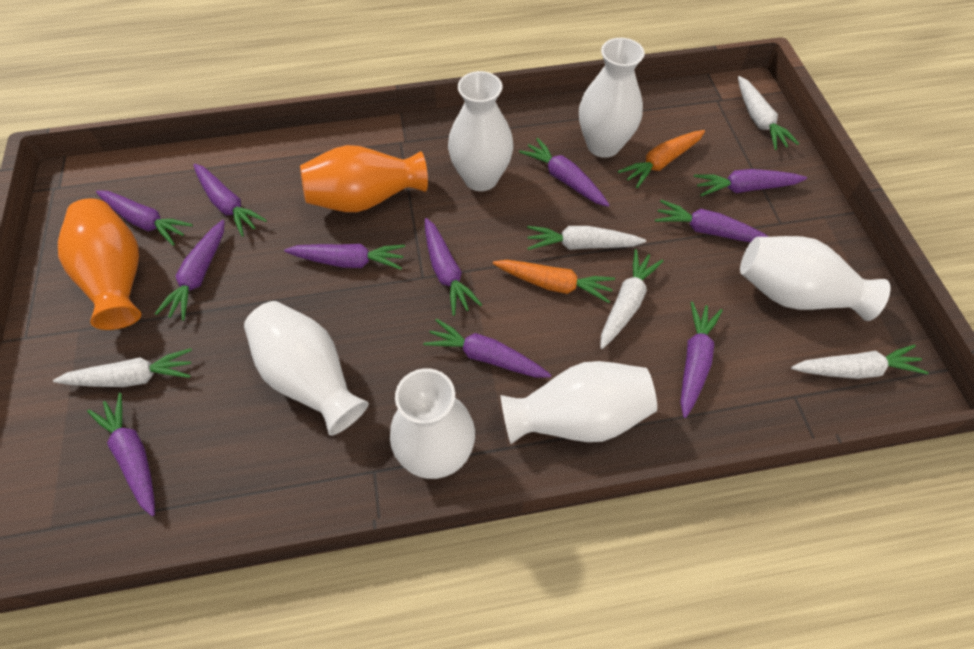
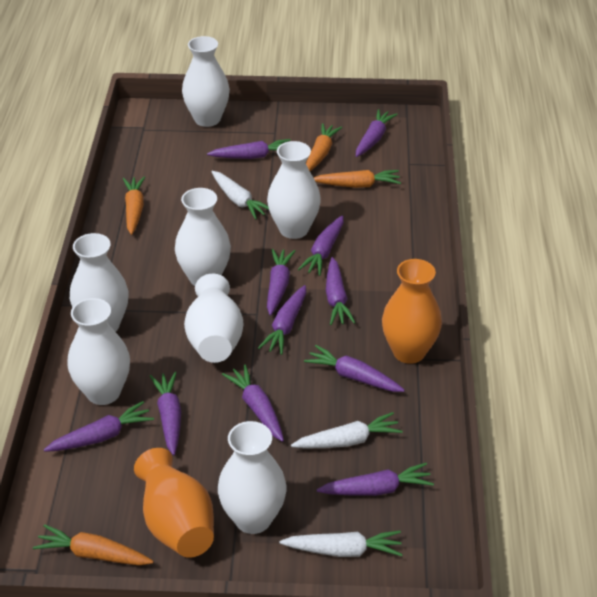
orange carrot: 2 -> 4
white carrot: 5 -> 3
white vase: 6 -> 7

